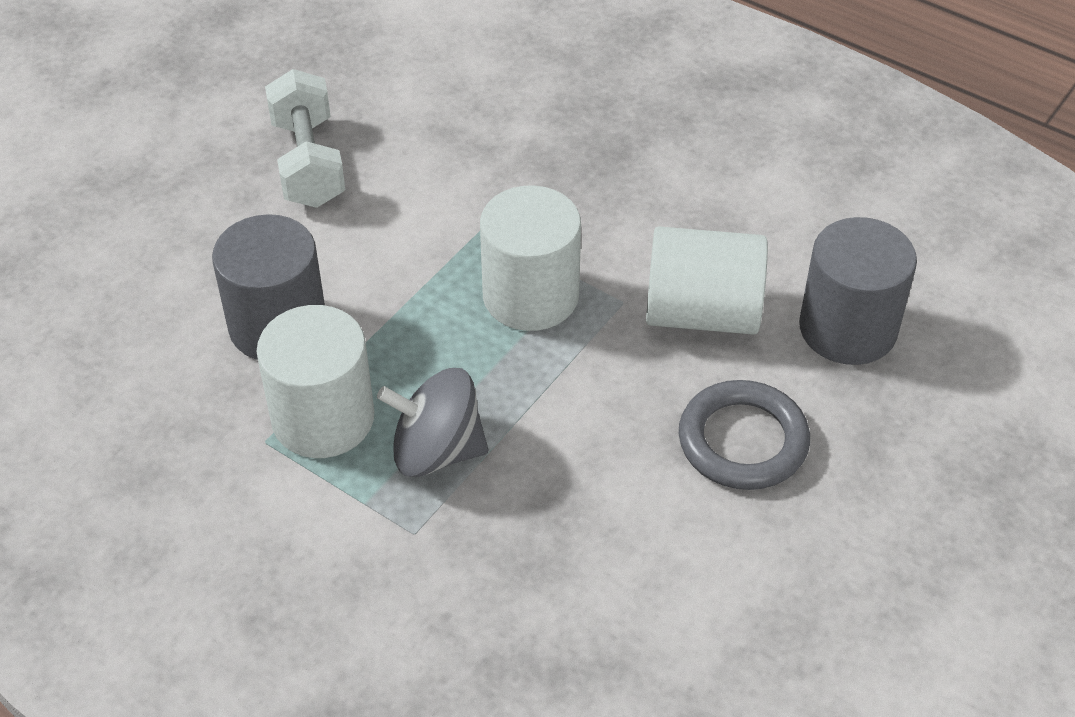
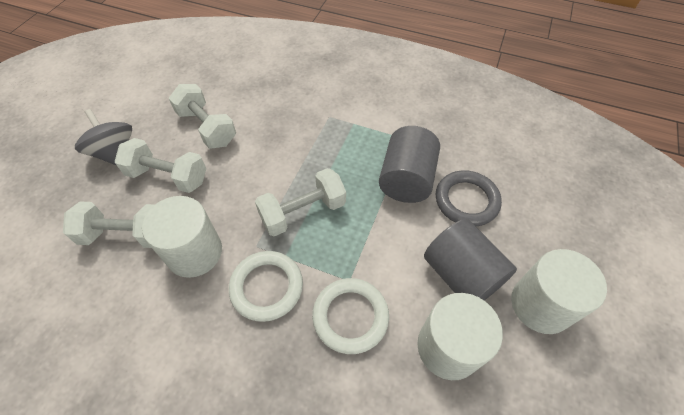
white dumbbell: 1 -> 4
white ring: 0 -> 2

